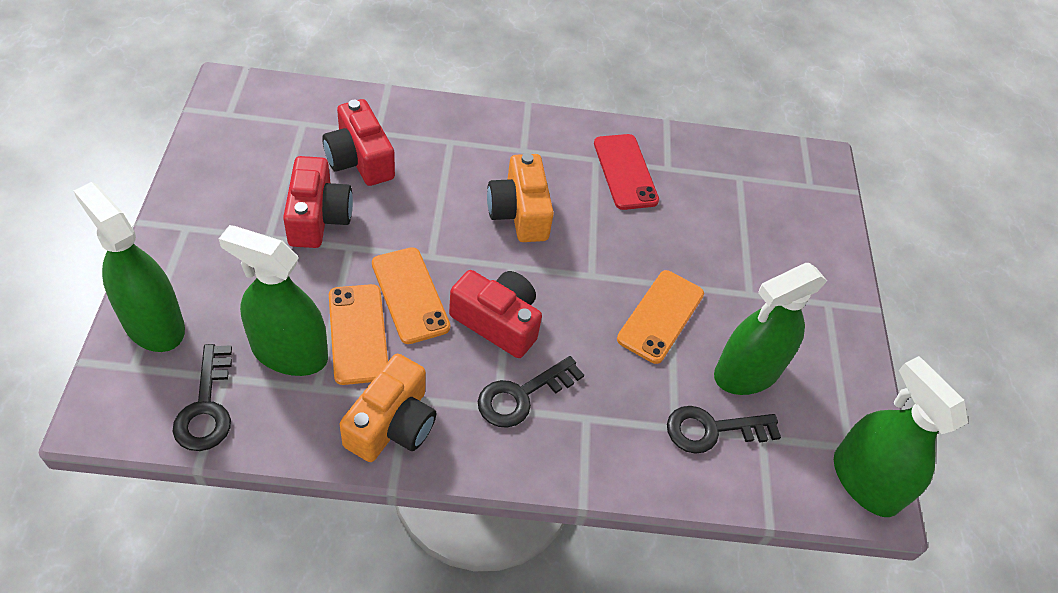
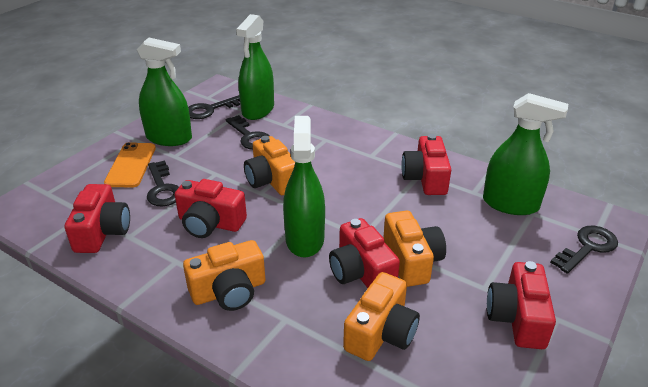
black key: 3 -> 4
orange camera: 2 -> 4
orange phone: 3 -> 1
red camera: 3 -> 5
red phone: 1 -> 0

